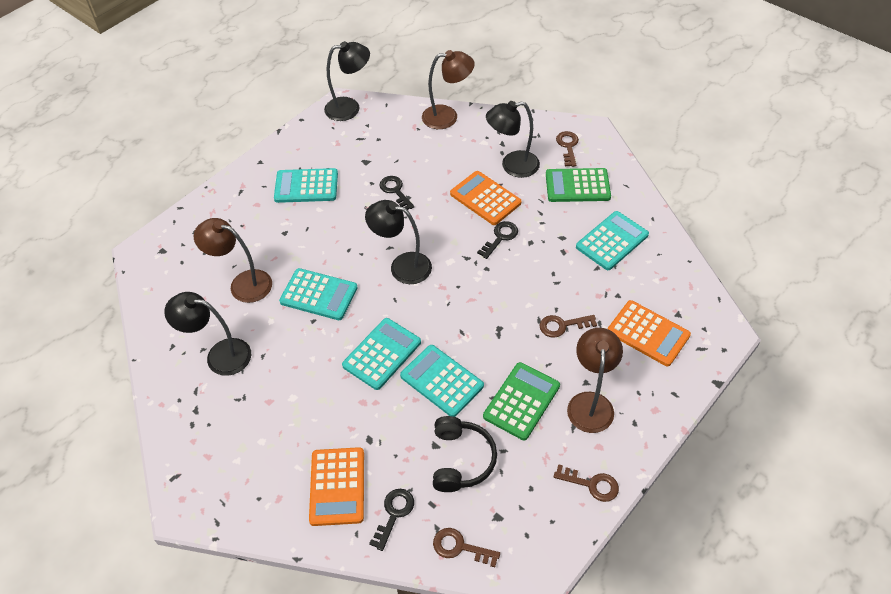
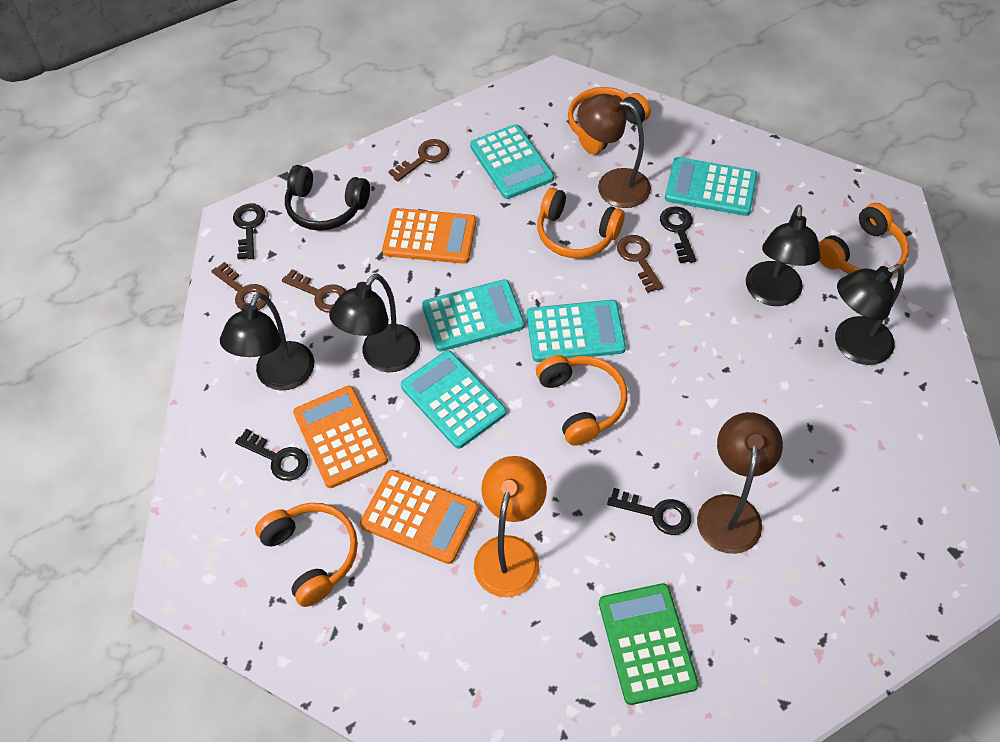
black key: 3 -> 4
brown lamp: 3 -> 2
green calculator: 2 -> 1
orange headphones: 0 -> 5
orange lamp: 0 -> 1

